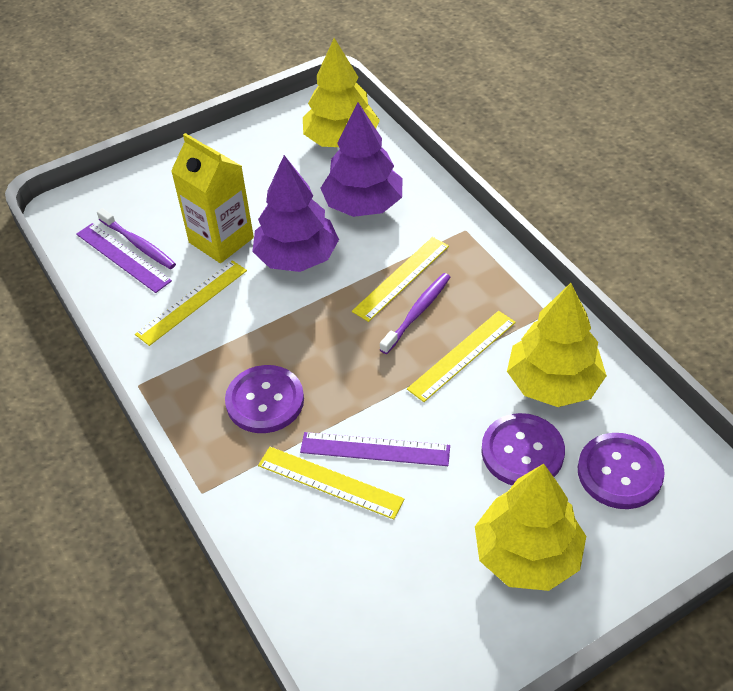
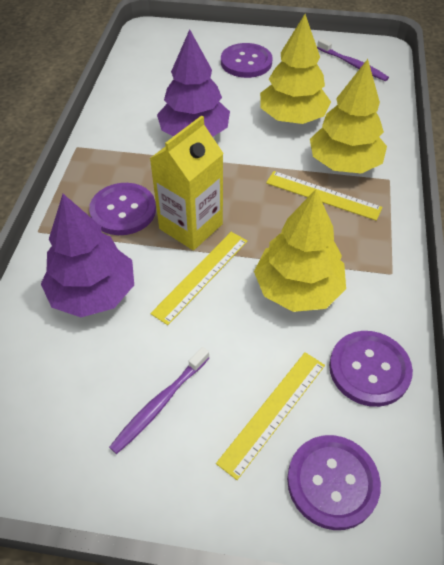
purple button: 3 -> 4
purple ruler: 2 -> 0
yellow ruler: 4 -> 3

